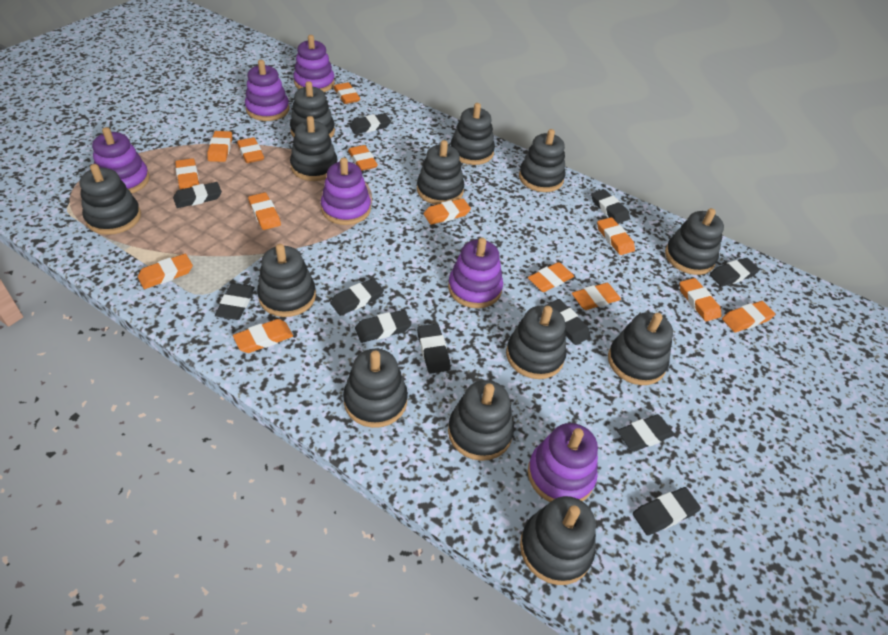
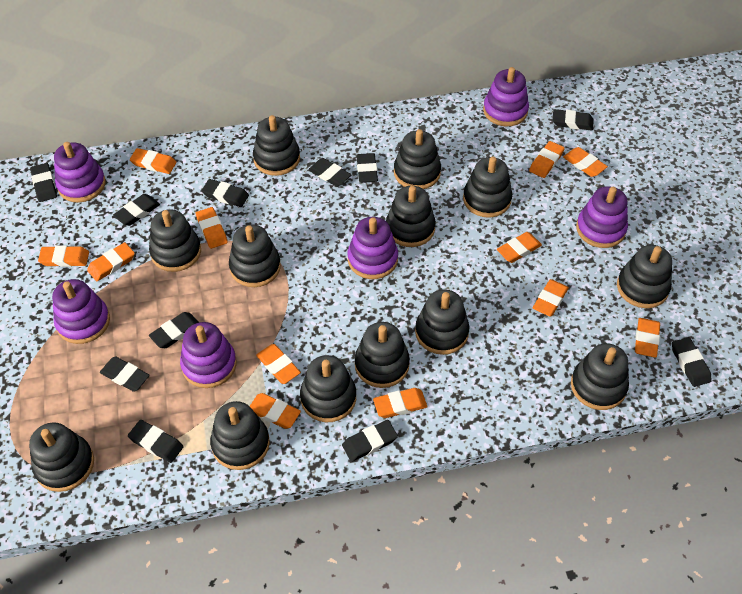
orange eraser: 14 -> 12

